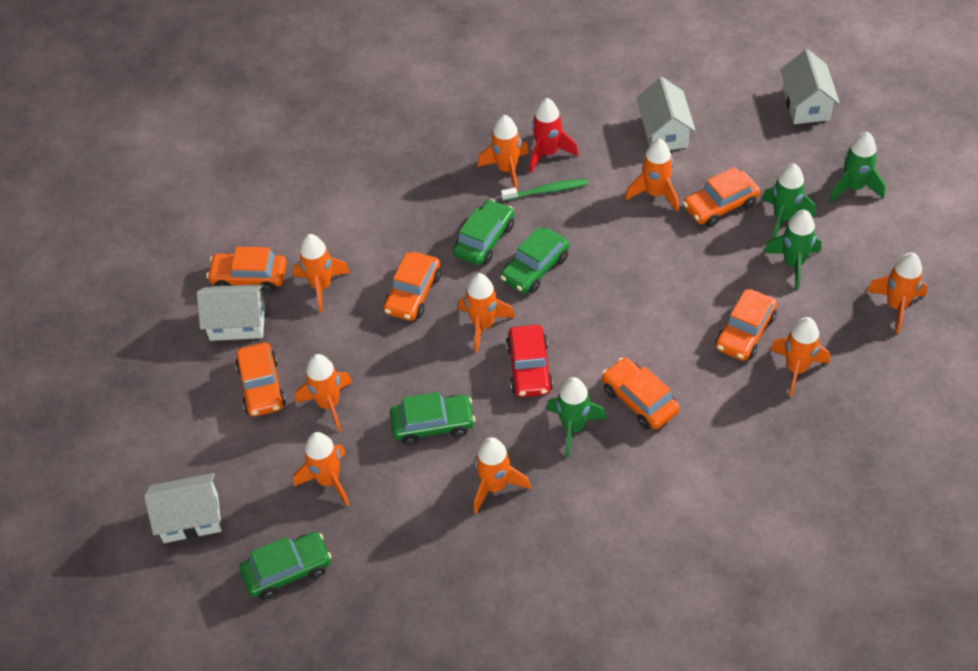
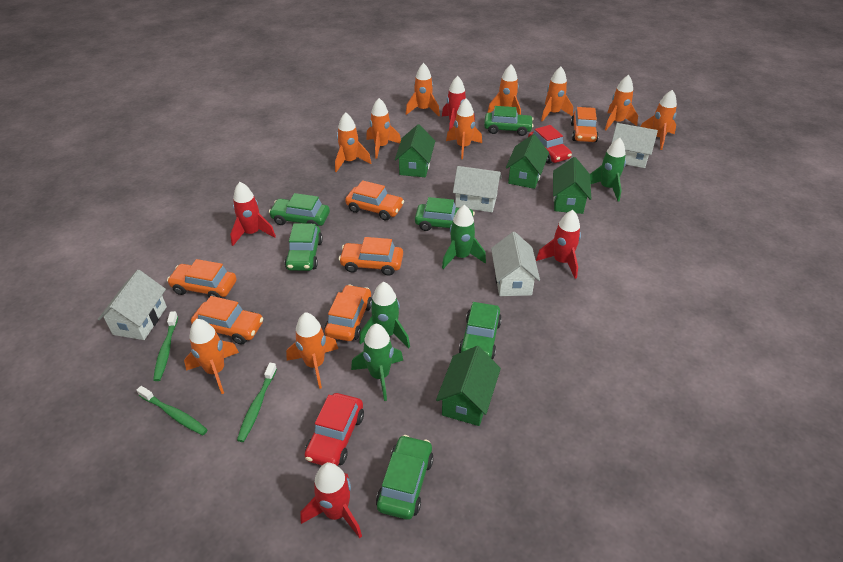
green car: 4 -> 6
green house: 0 -> 4
green toothbrush: 1 -> 3
orange rocket: 9 -> 10
red car: 1 -> 2
red rocket: 1 -> 4

